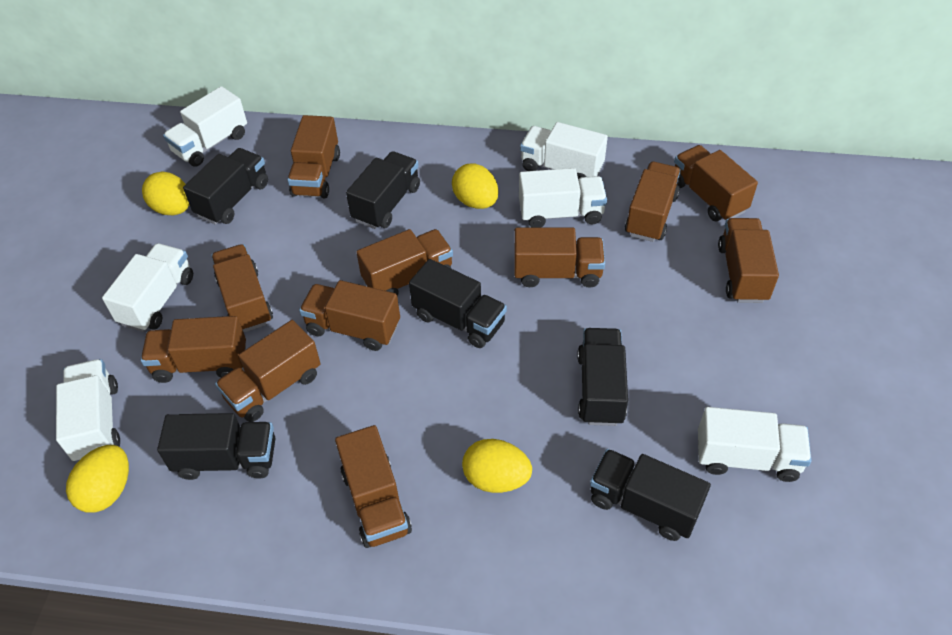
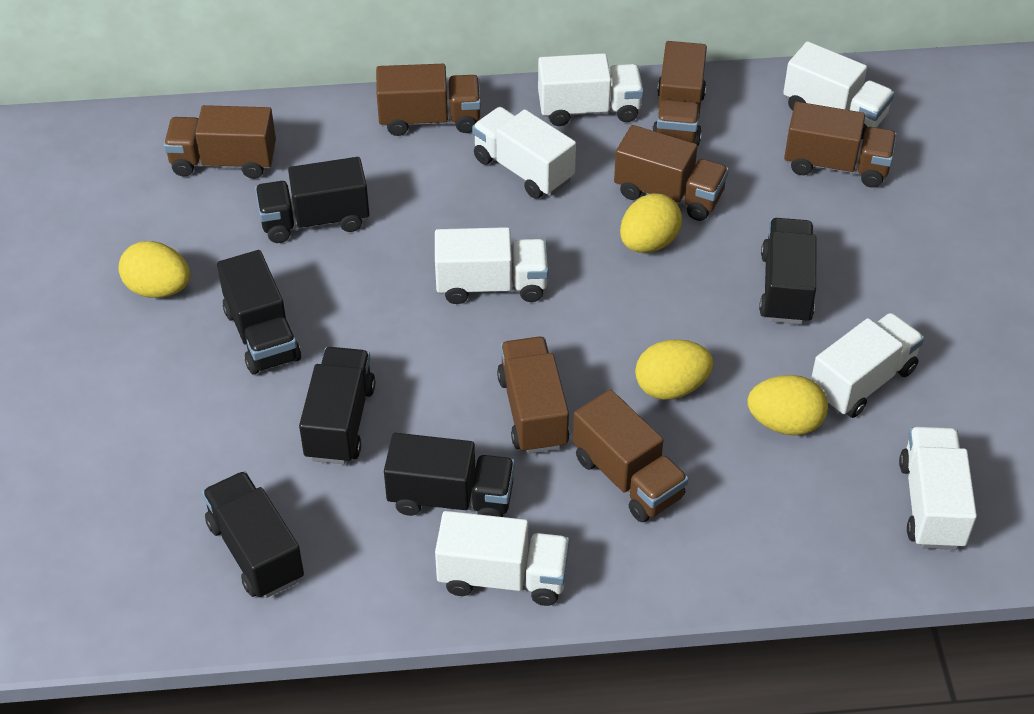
brown truck: 11 -> 7
white truck: 6 -> 7

